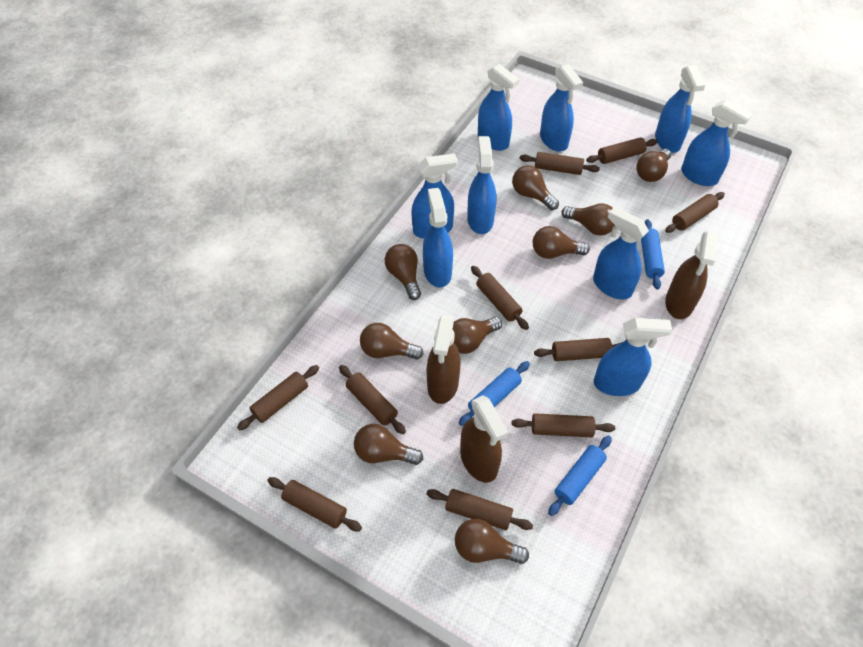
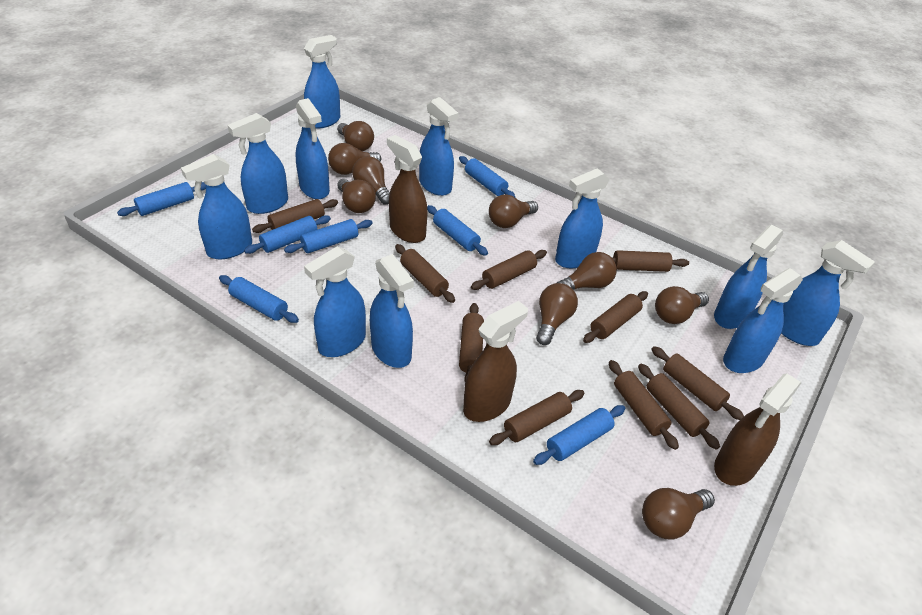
blue rolling pin: 3 -> 7
blue spray bottle: 9 -> 11

